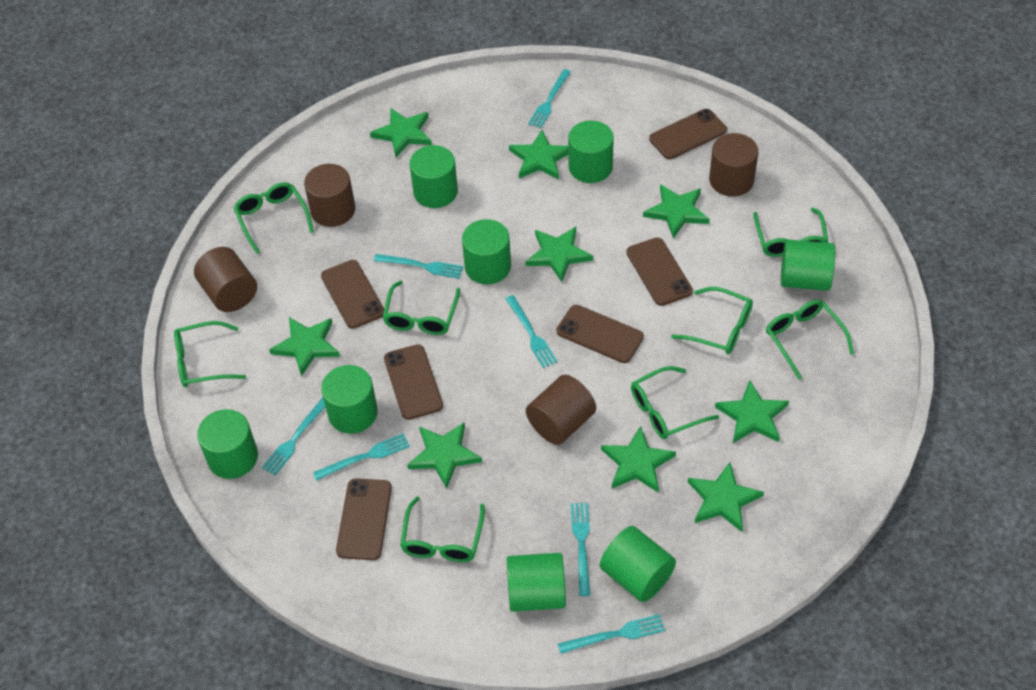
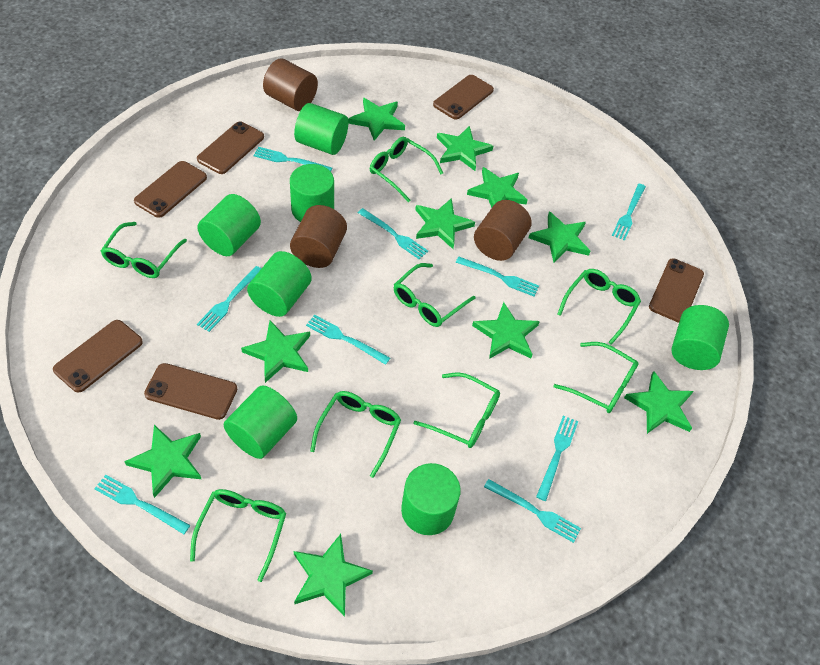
brown cylinder: 4 -> 3
green cylinder: 8 -> 7
green star: 9 -> 10
turquoise fork: 7 -> 9

